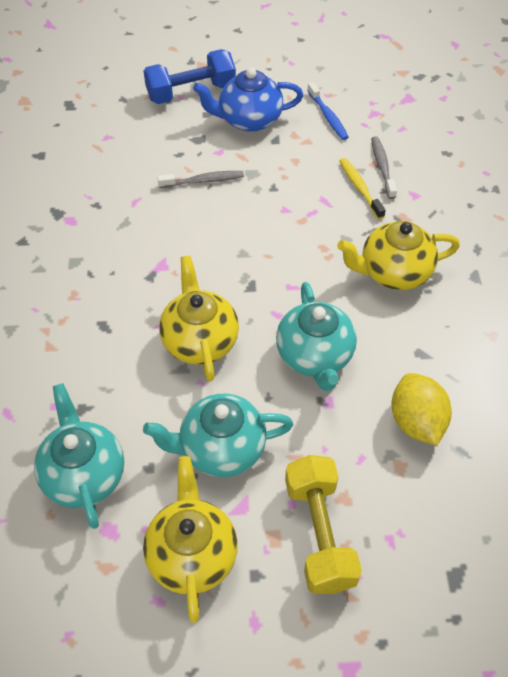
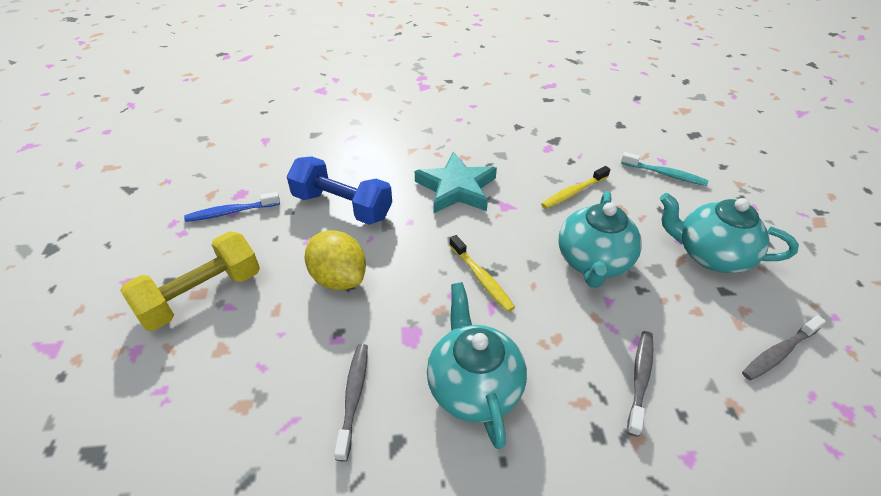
blue teapot: 1 -> 0
grey toothbrush: 2 -> 3
turquoise star: 0 -> 1
turquoise toothbrush: 0 -> 1
yellow teapot: 3 -> 0
yellow toothbrush: 1 -> 2

